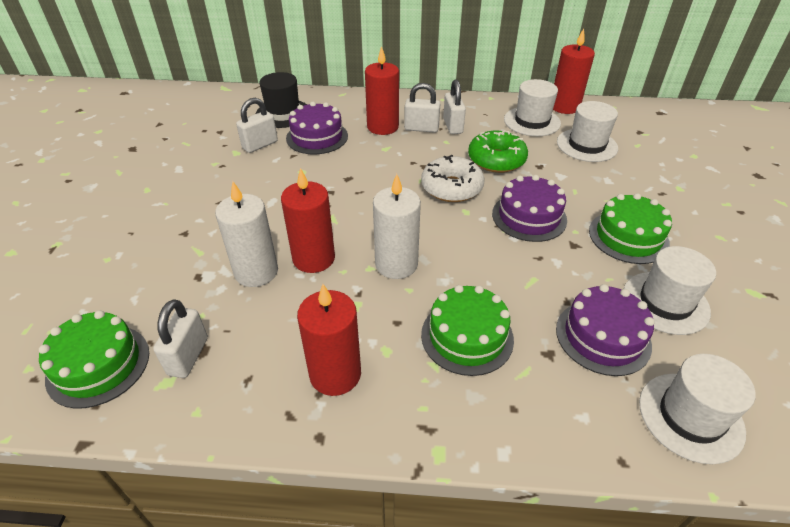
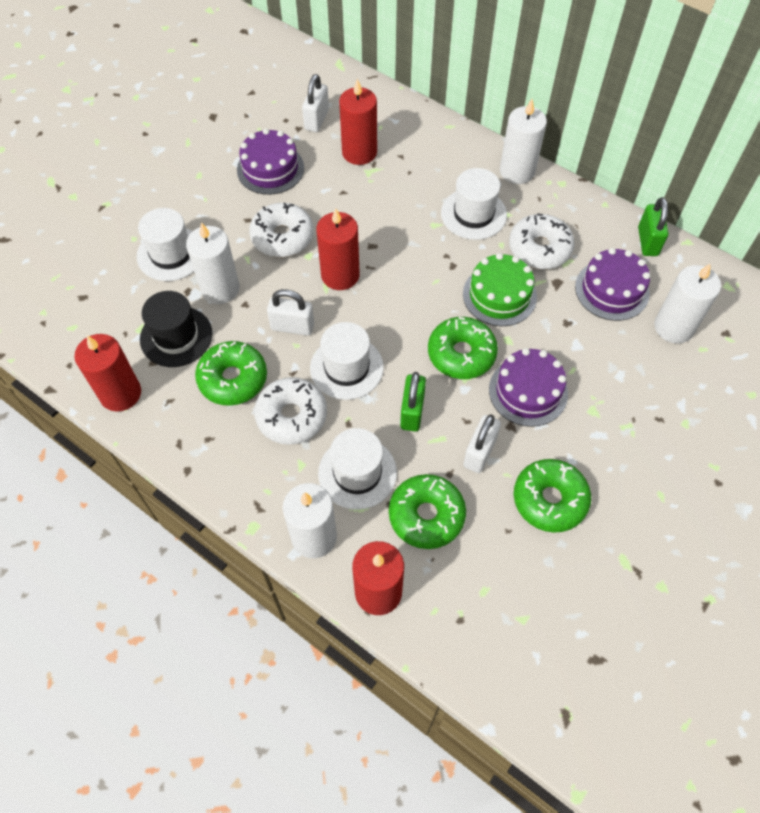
green cake: 3 -> 1
green donut: 1 -> 4
green padlock: 0 -> 2
white candle: 2 -> 4
white donut: 1 -> 3
white padlock: 4 -> 3

